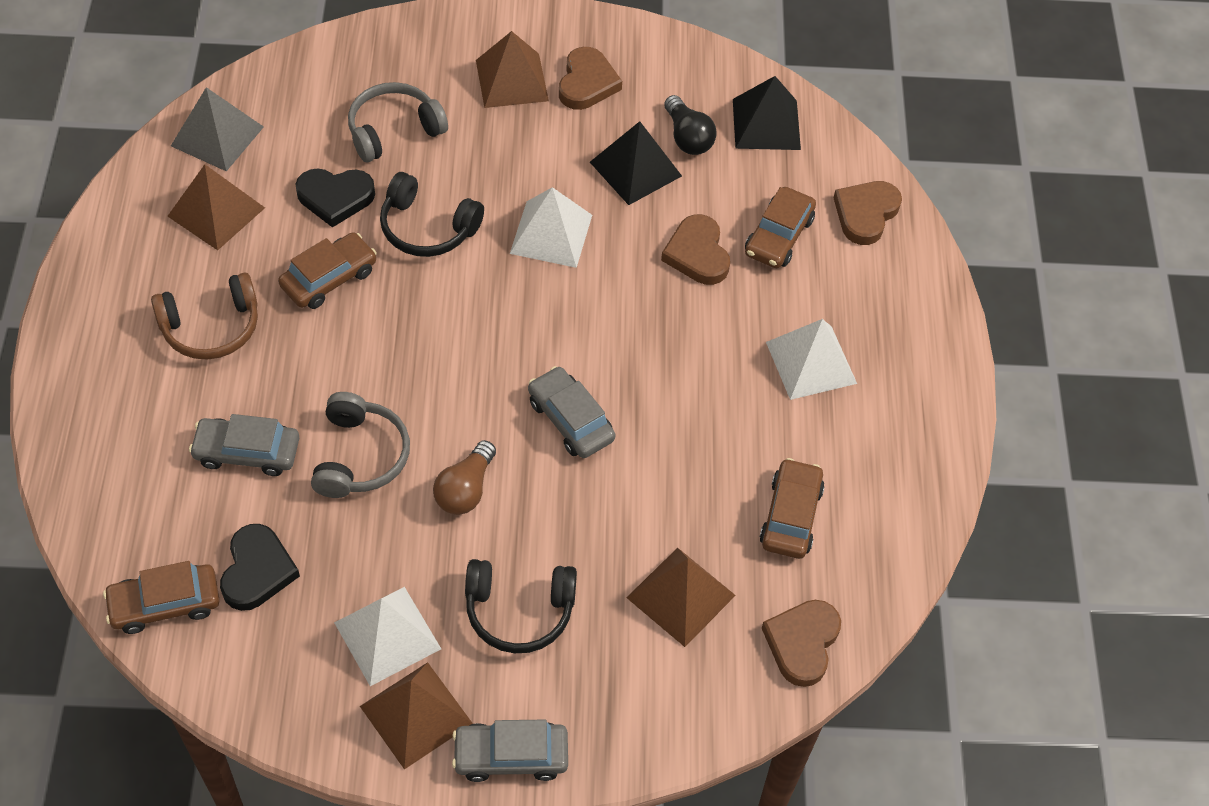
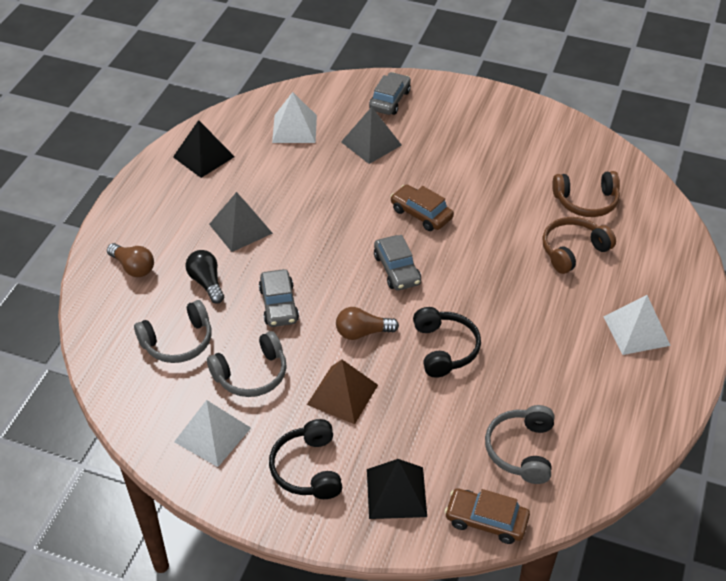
black heart: 2 -> 0
brown car: 4 -> 2
brown headphones: 1 -> 2
brown heart: 4 -> 0
brown light bulb: 1 -> 2
brown pyramid: 4 -> 1
grey headphones: 2 -> 3
grey pyramid: 1 -> 2

